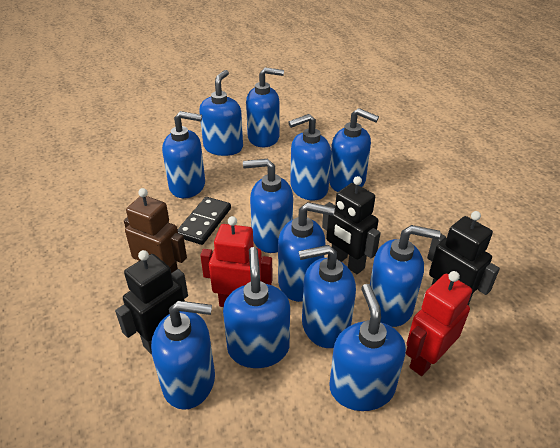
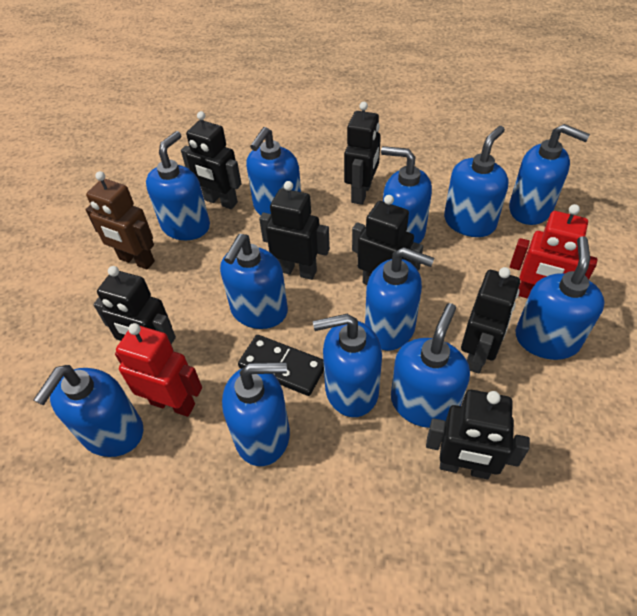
black robot: 3 -> 7

